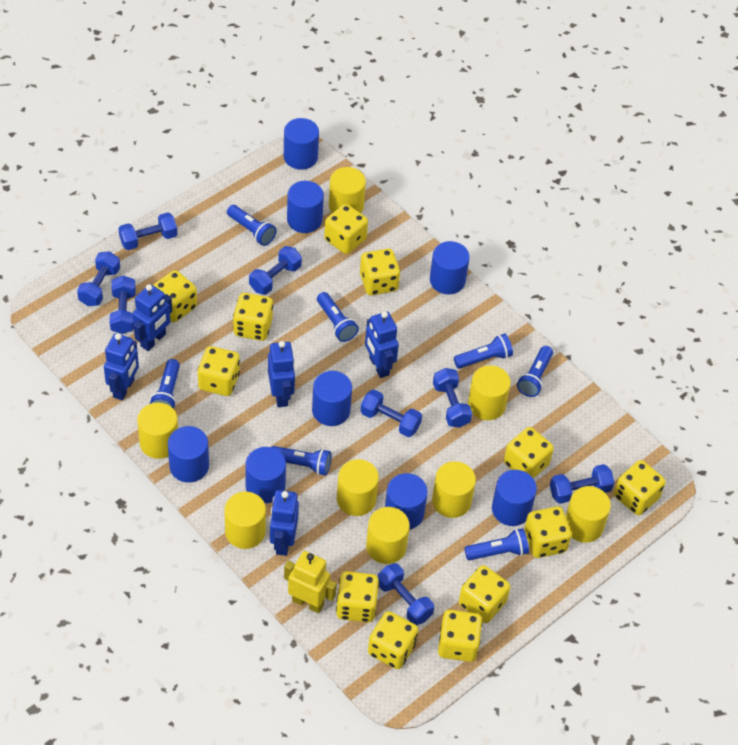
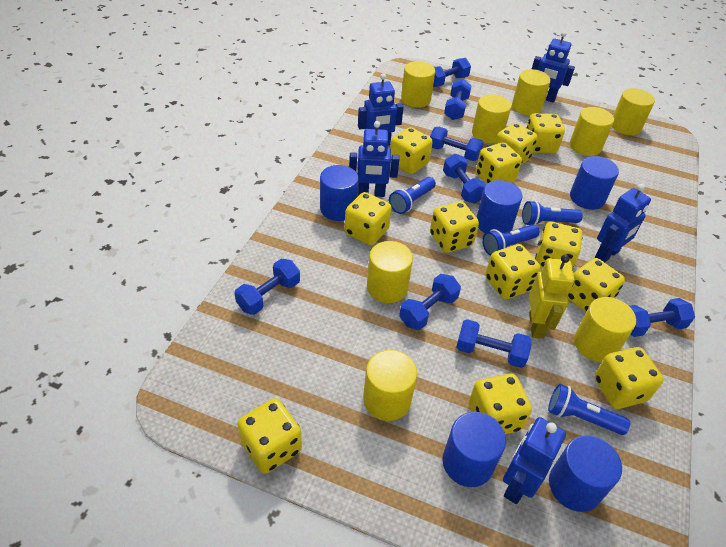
blue cylinder: 8 -> 5
blue flashlight: 7 -> 4

